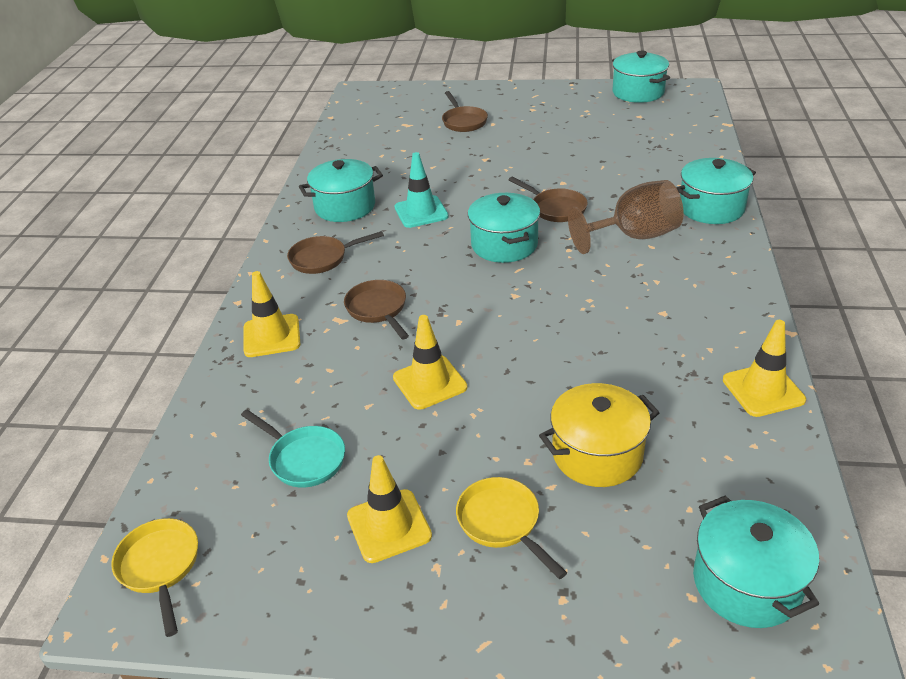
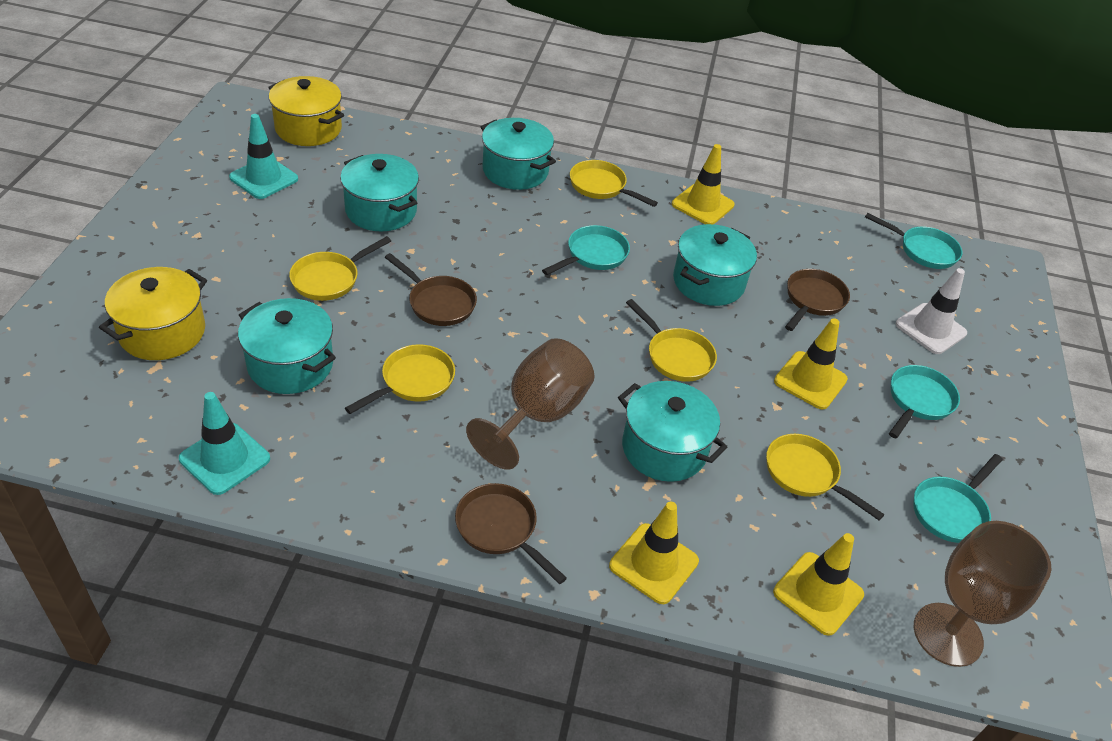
brown goblet: 1 -> 2
brown pan: 4 -> 3
turquoise pan: 1 -> 4
turquoise traffic cone: 1 -> 2
white traffic cone: 0 -> 1
yellow pan: 2 -> 5
yellow pot: 1 -> 2

